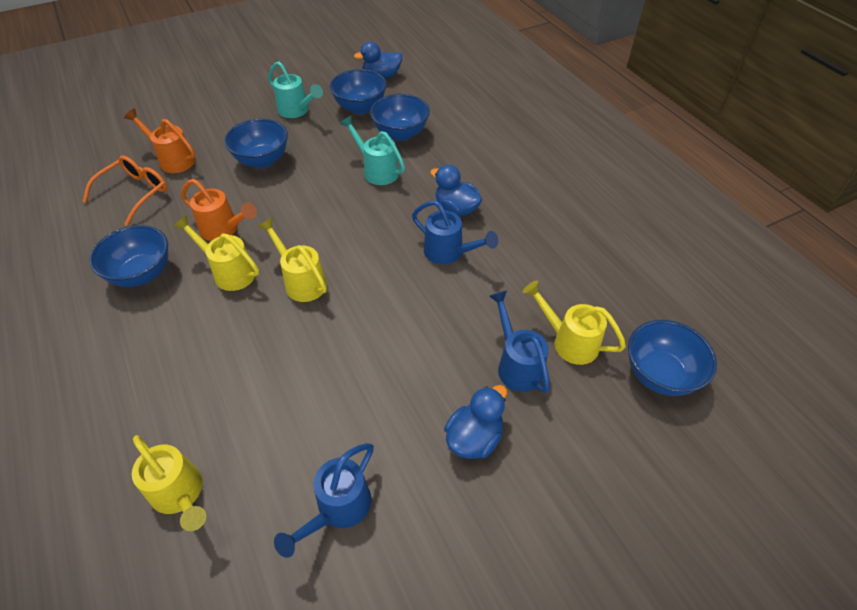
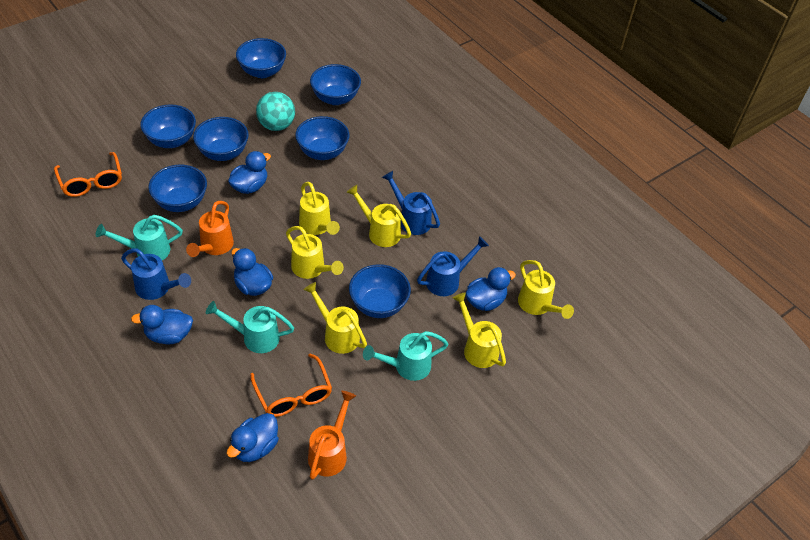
blue bowl: 5 -> 7
blue duck: 3 -> 5
orange glasses: 1 -> 2
turquoise ball: 0 -> 1
turquoise watering can: 2 -> 3
yellow watering can: 4 -> 6

